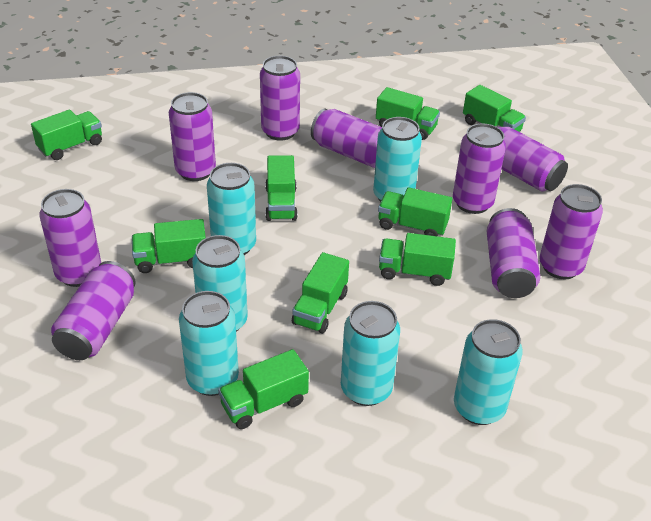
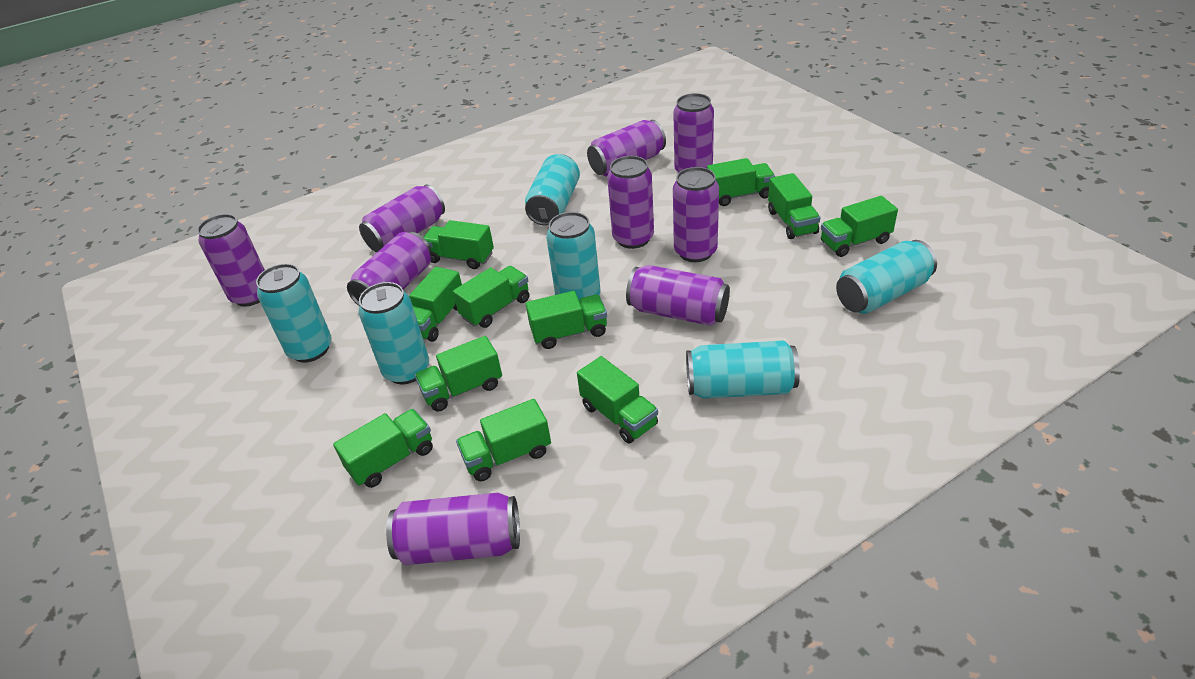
green truck: 9 -> 11

